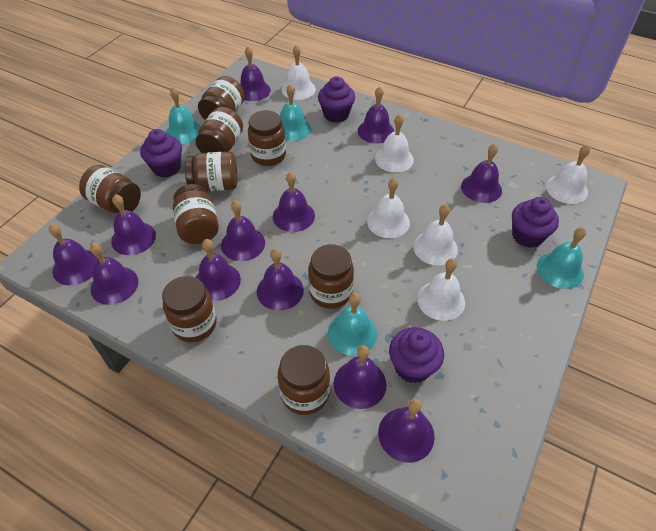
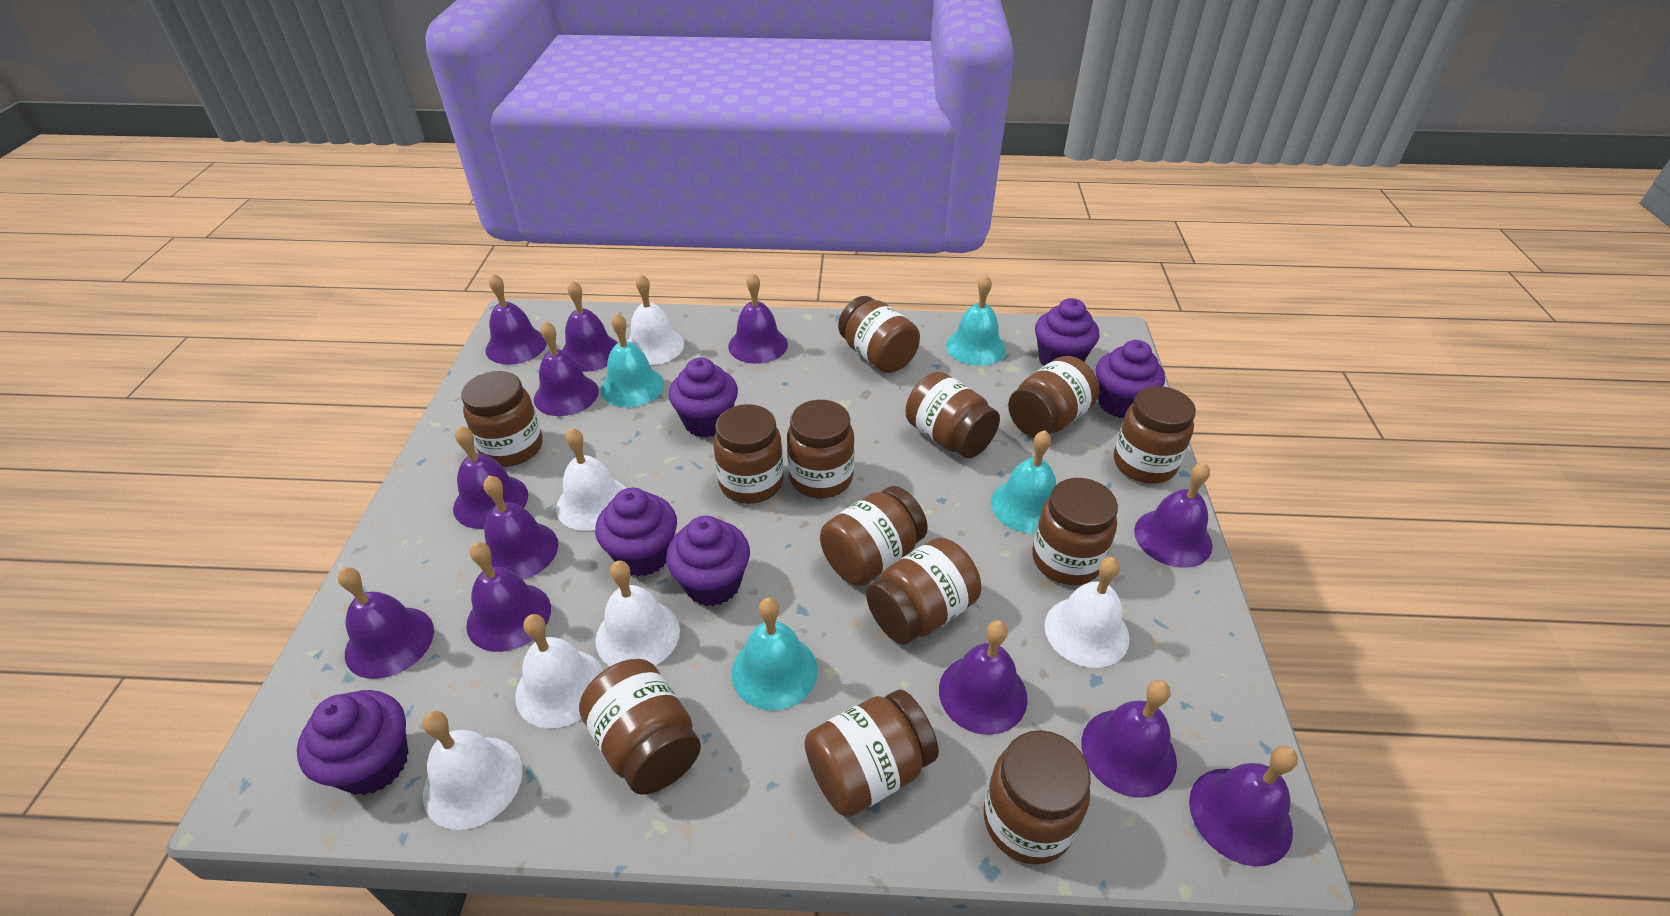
brown jar: 9 -> 13
purple cupcake: 4 -> 6

